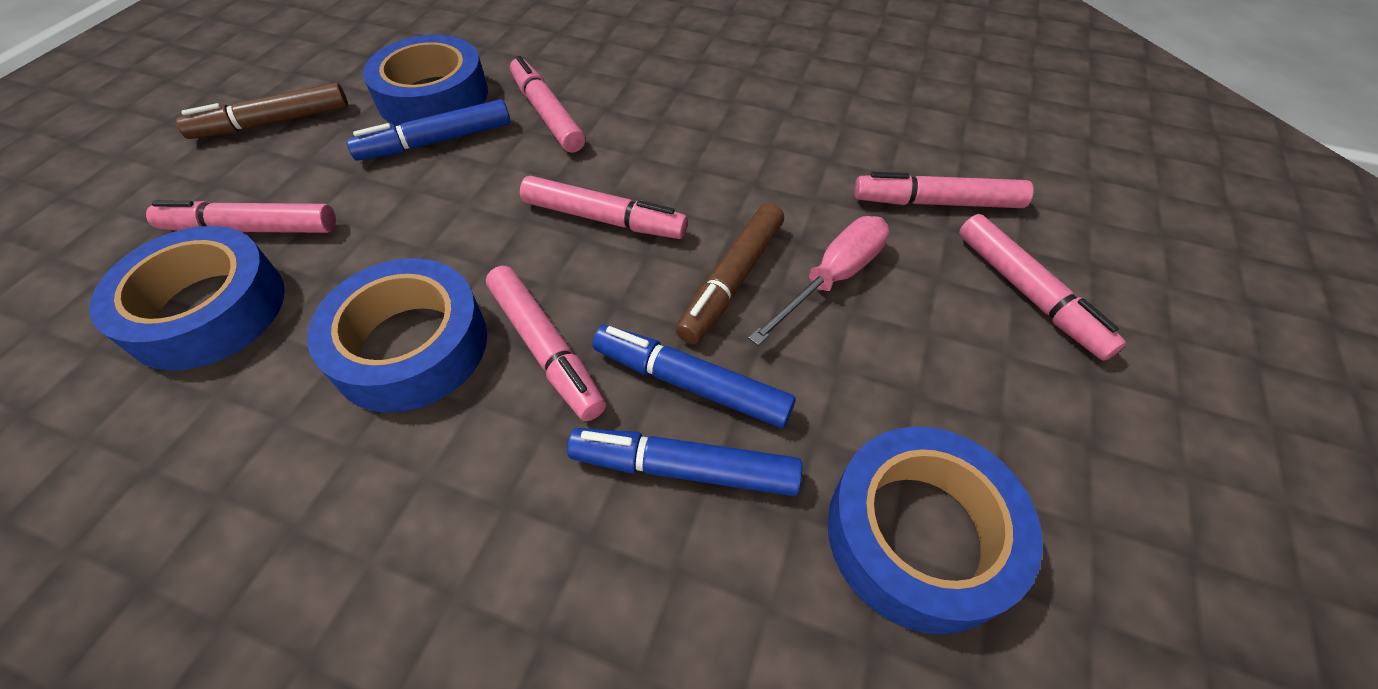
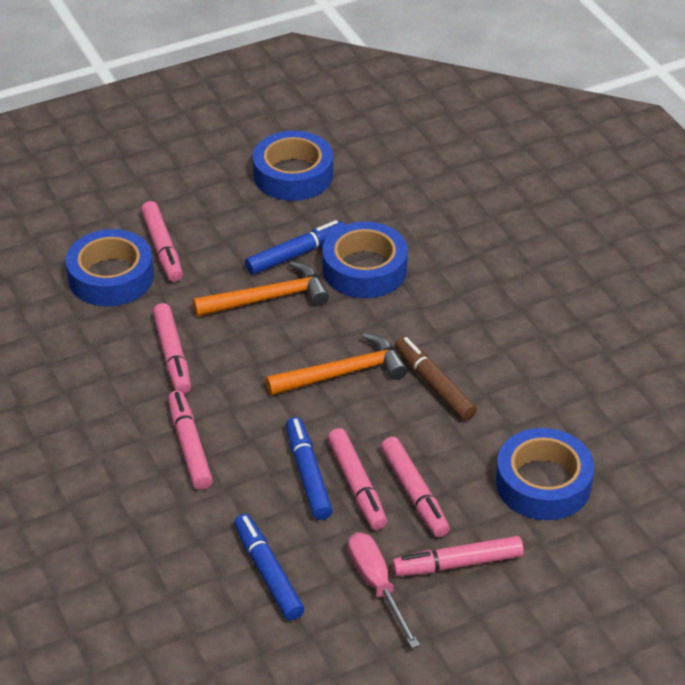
brown marker: 2 -> 1
orange hammer: 0 -> 2

